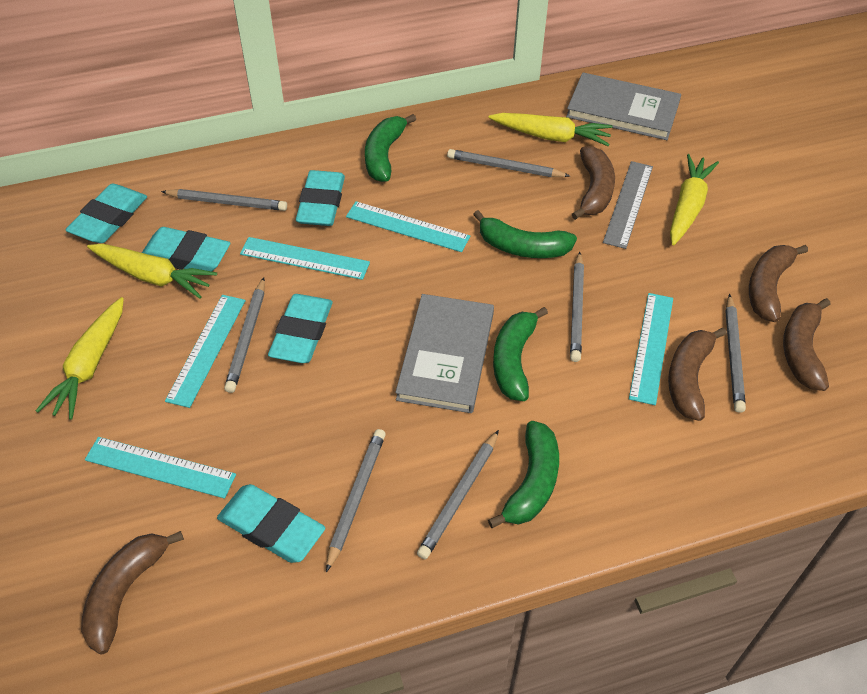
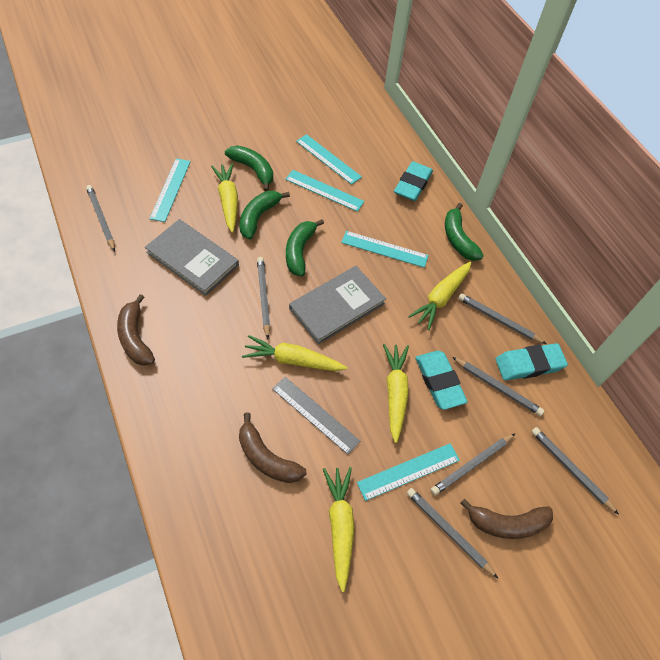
brown banana: 5 -> 3
turquoise eraser: 5 -> 3
yellow carrot: 4 -> 5

